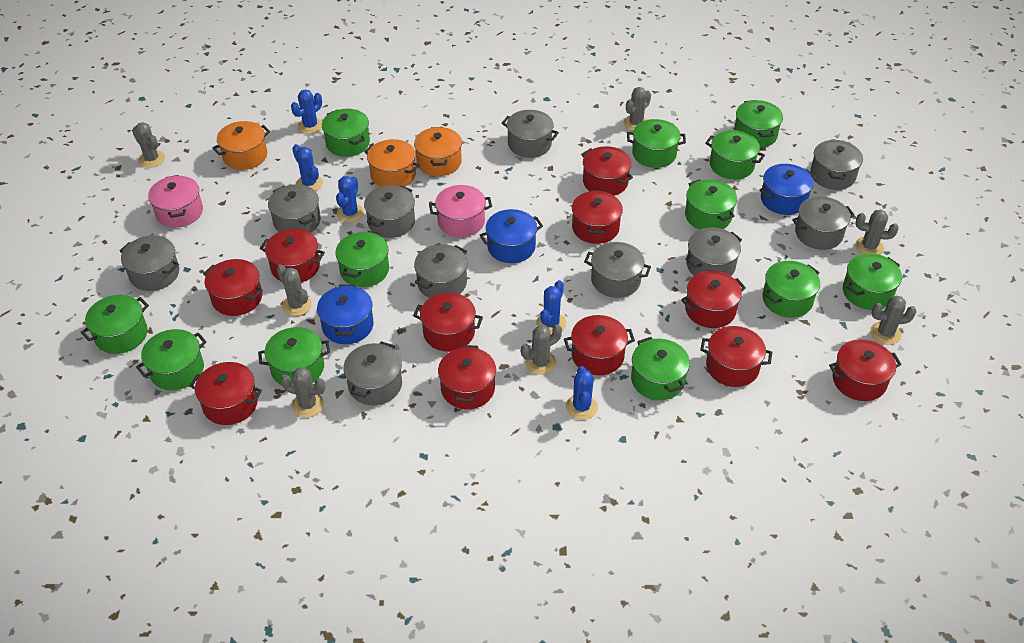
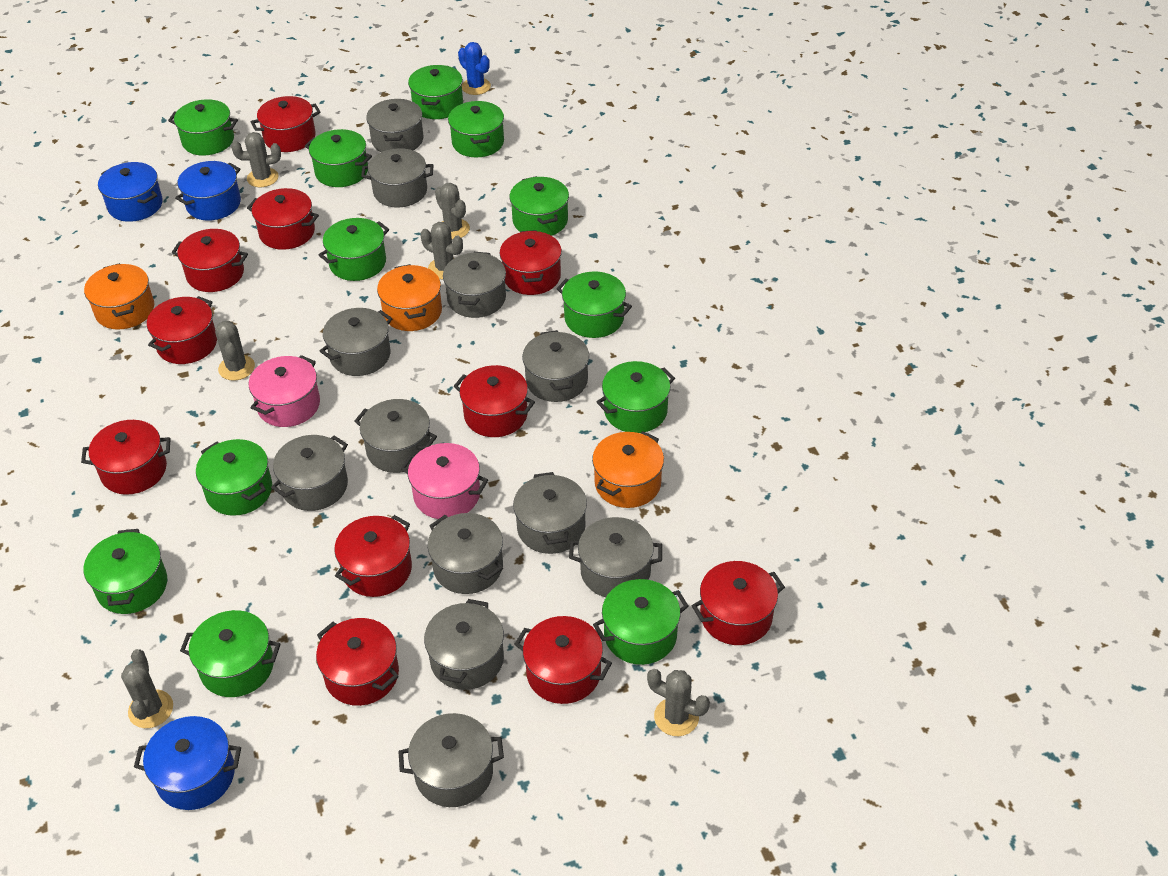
blue cactus: 5 -> 1
grey cactus: 7 -> 6
grey pot: 10 -> 12

